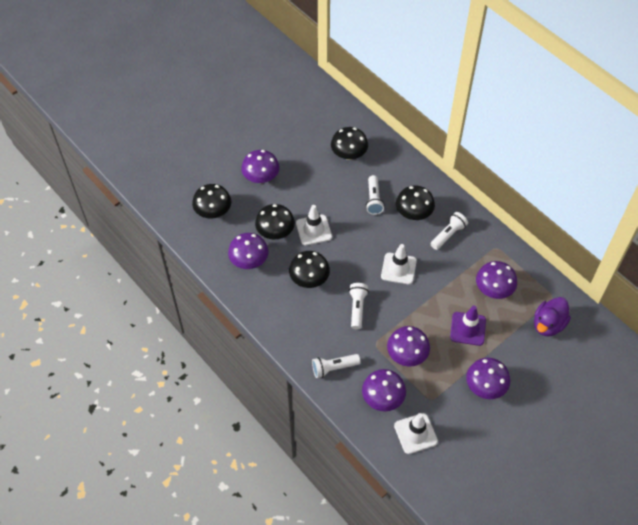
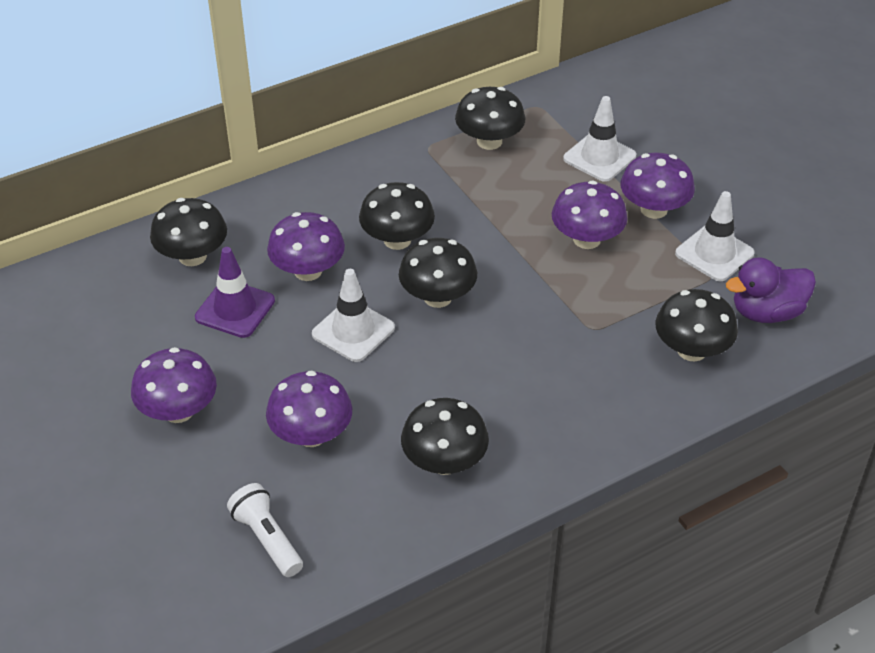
black mushroom: 5 -> 6
purple mushroom: 6 -> 5
white flashlight: 4 -> 1

